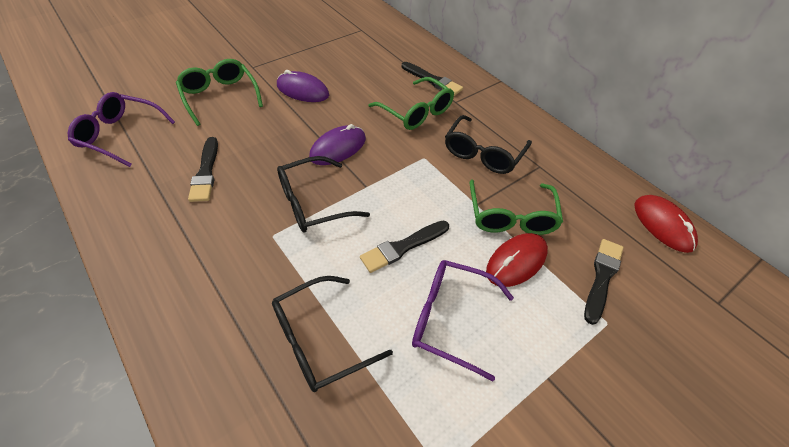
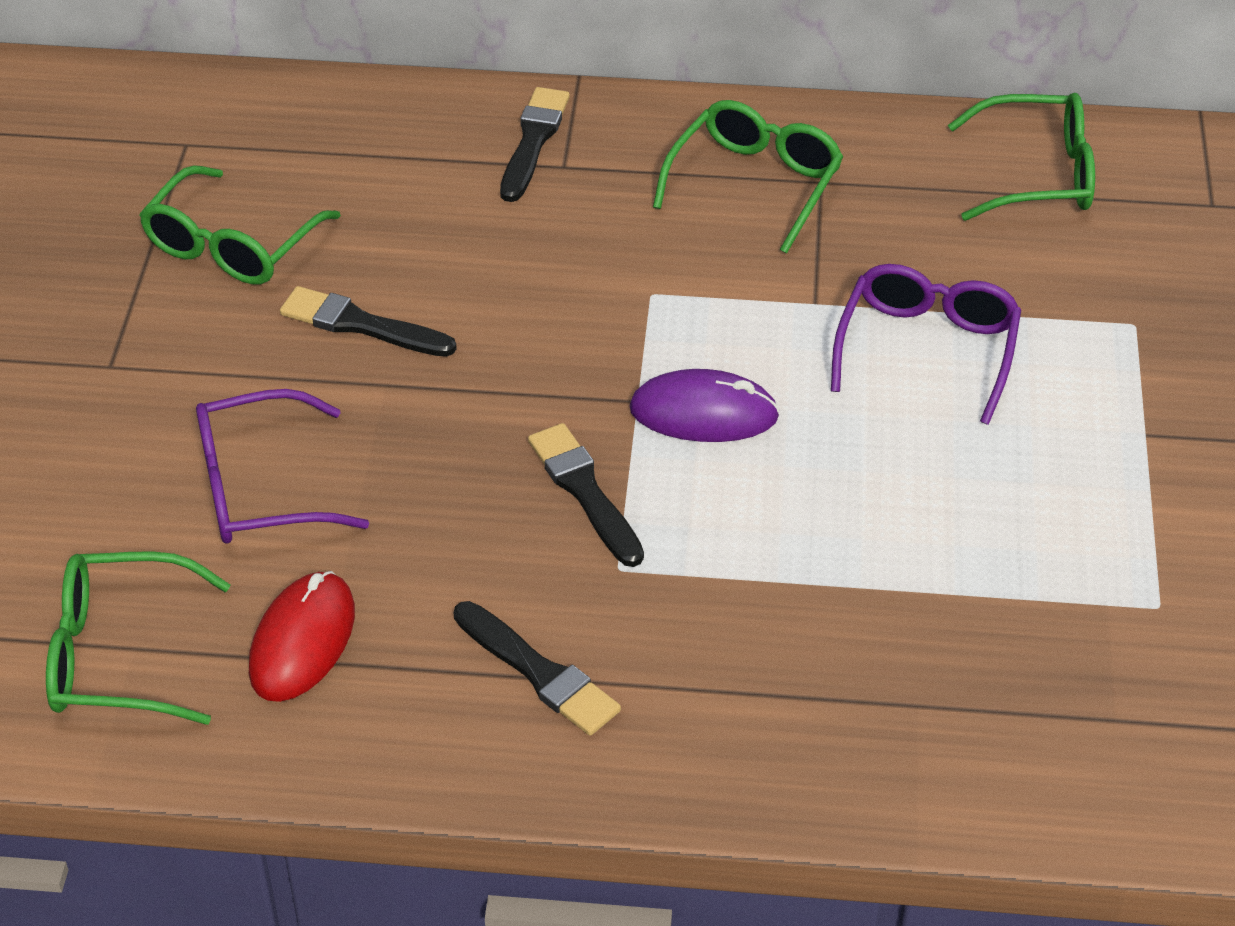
black glasses: 3 -> 0
green glasses: 3 -> 4
purple mouse: 2 -> 1
red mouse: 2 -> 1

